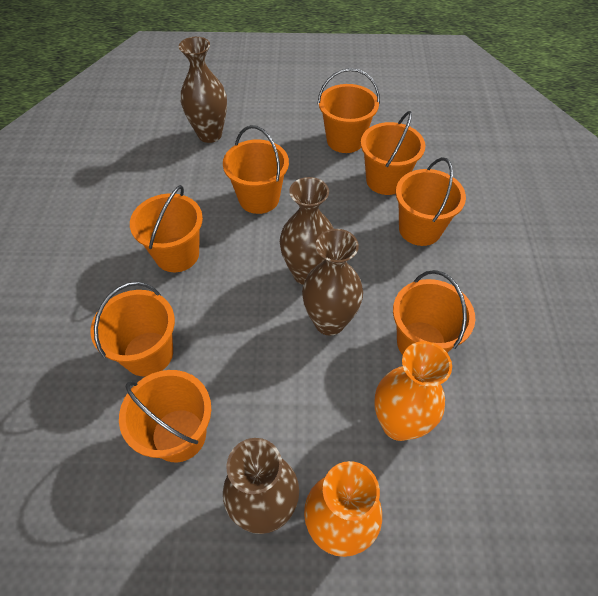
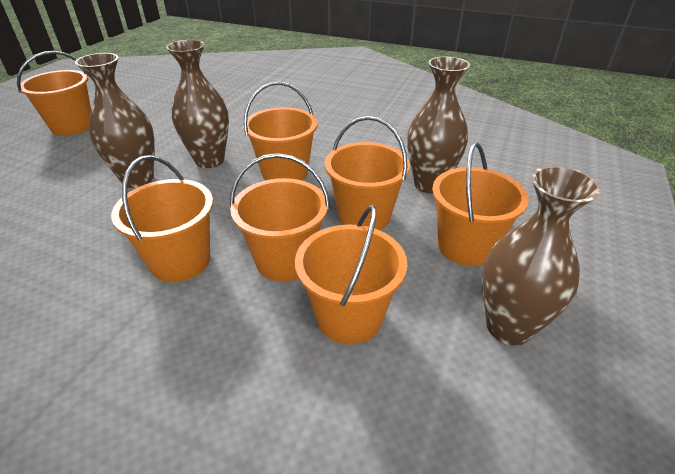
orange bucket: 8 -> 7
orange vase: 2 -> 0

